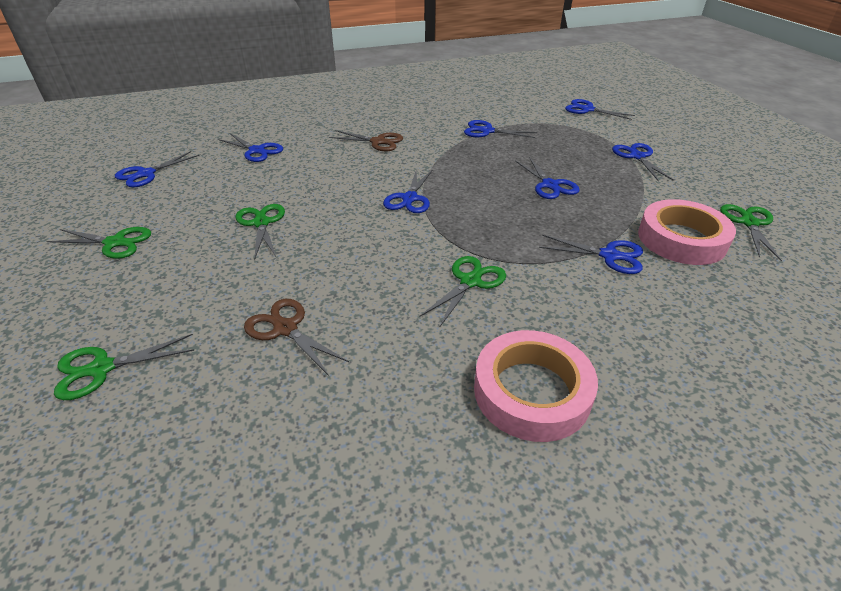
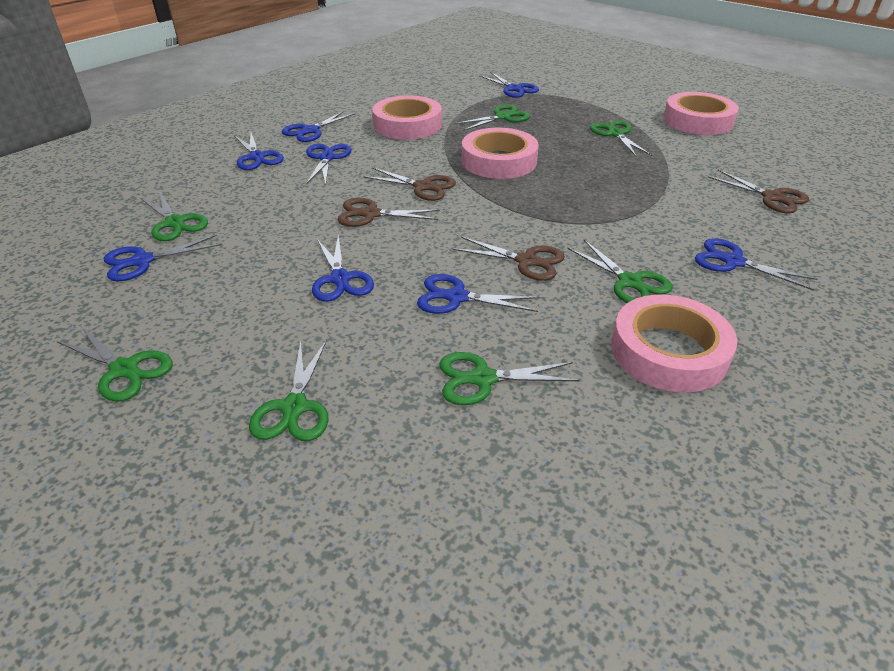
brown scissors: 2 -> 4
green scissors: 5 -> 7
pink tape: 2 -> 4

